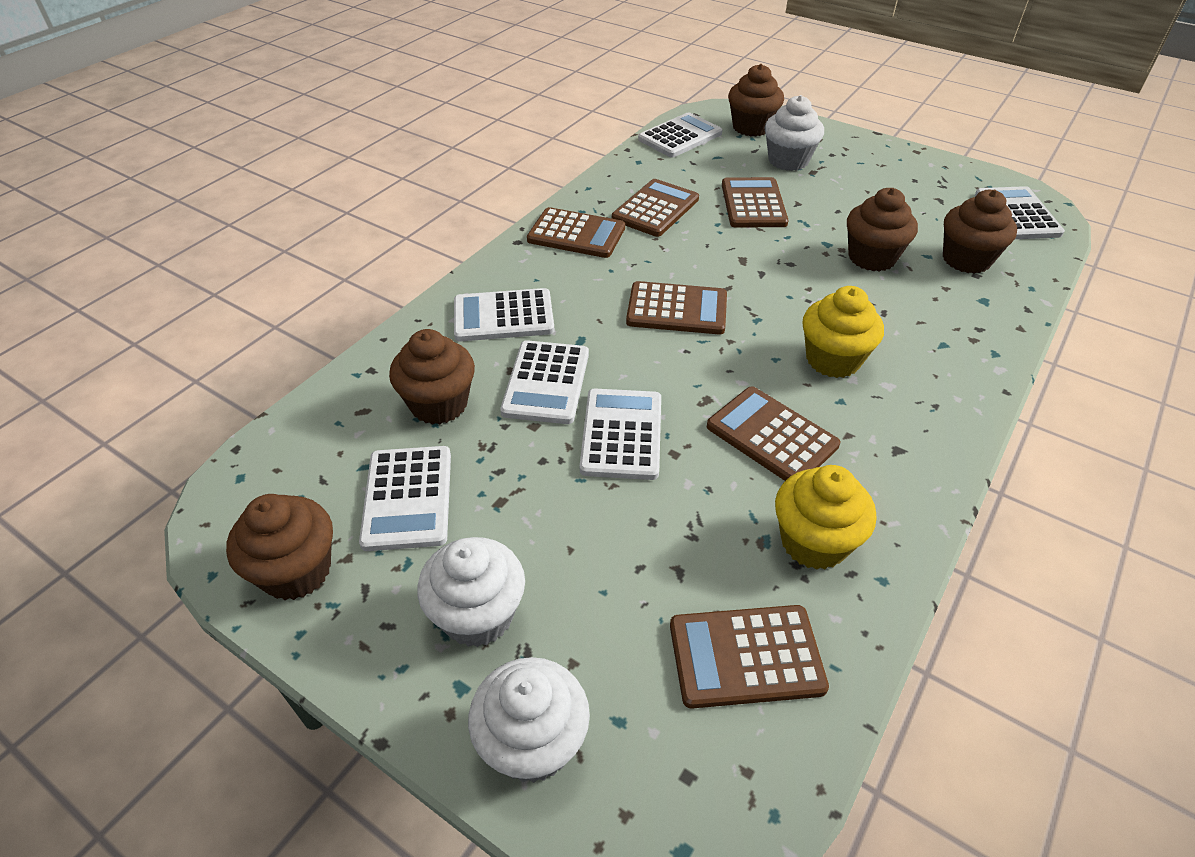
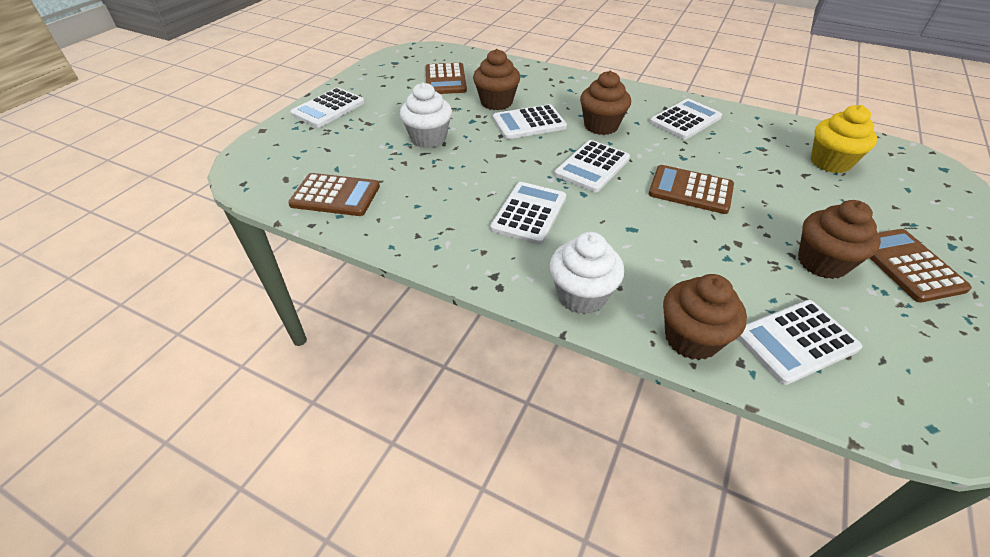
brown calculator: 6 -> 4
brown cupcake: 5 -> 4
white cupcake: 3 -> 2
yellow cupcake: 2 -> 1

